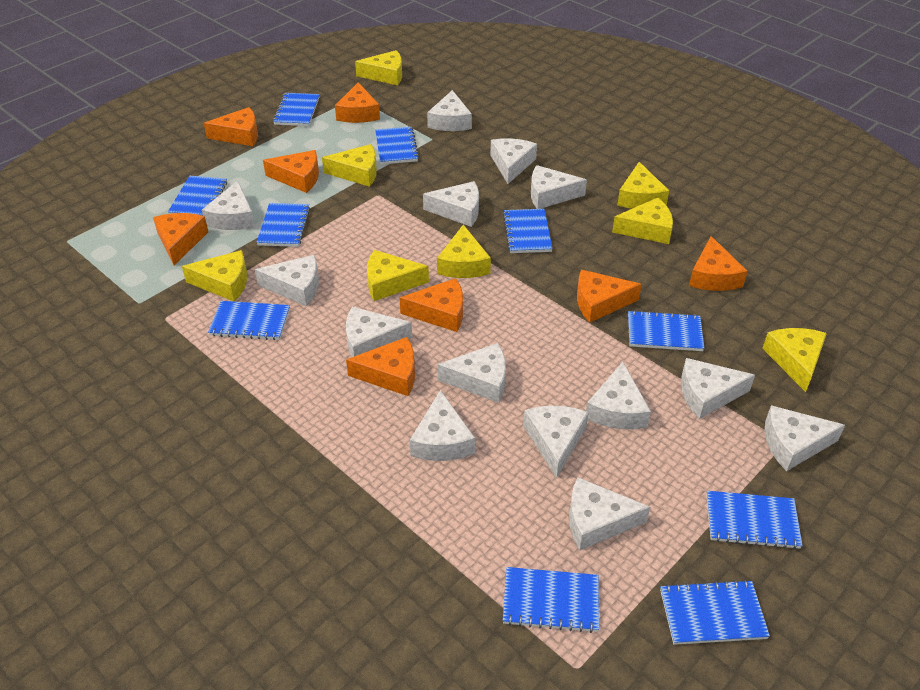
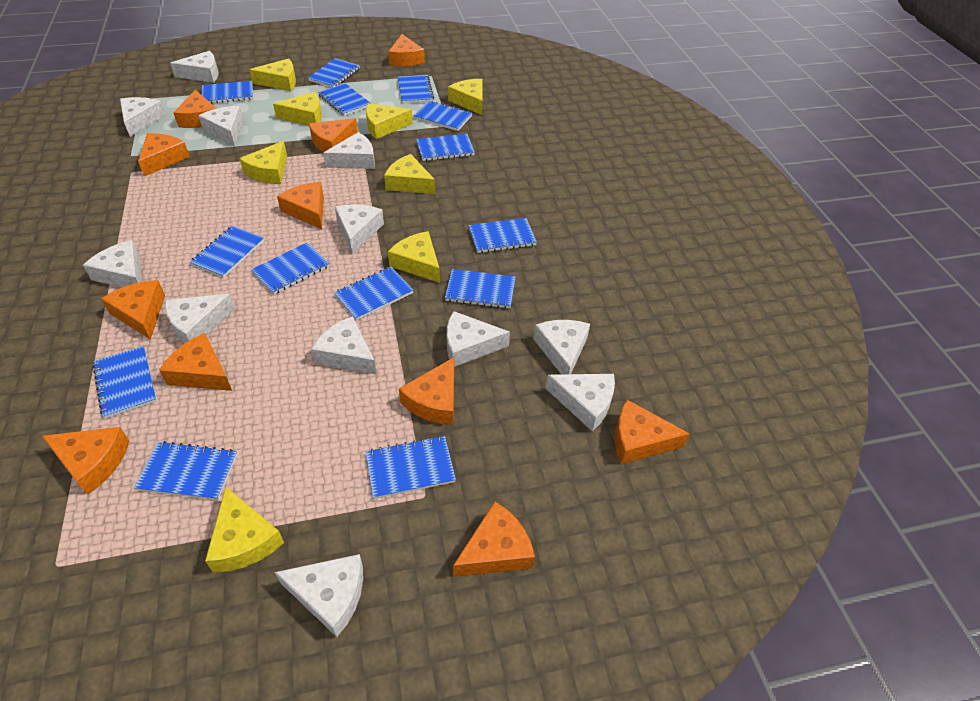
blue notebook: 10 -> 14
orange cheese: 8 -> 11
white cheese: 14 -> 12

